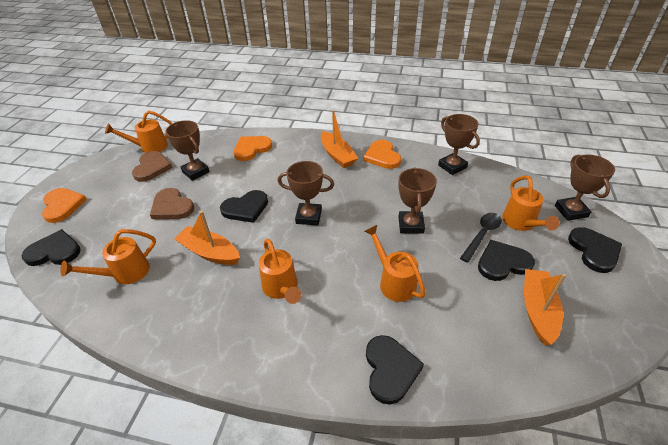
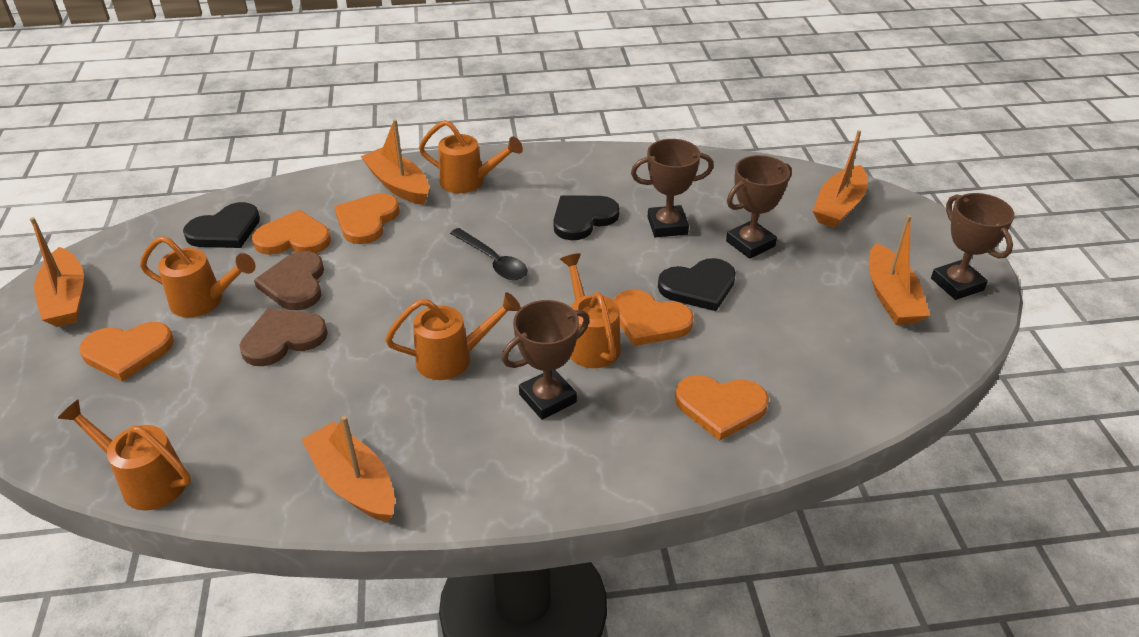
black heart: 5 -> 3
brown trophy: 5 -> 4
orange boat: 3 -> 5
orange heart: 3 -> 5

